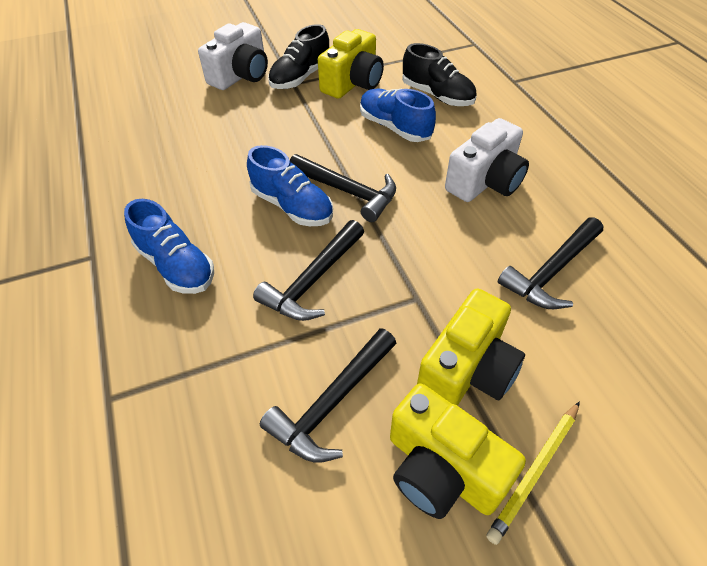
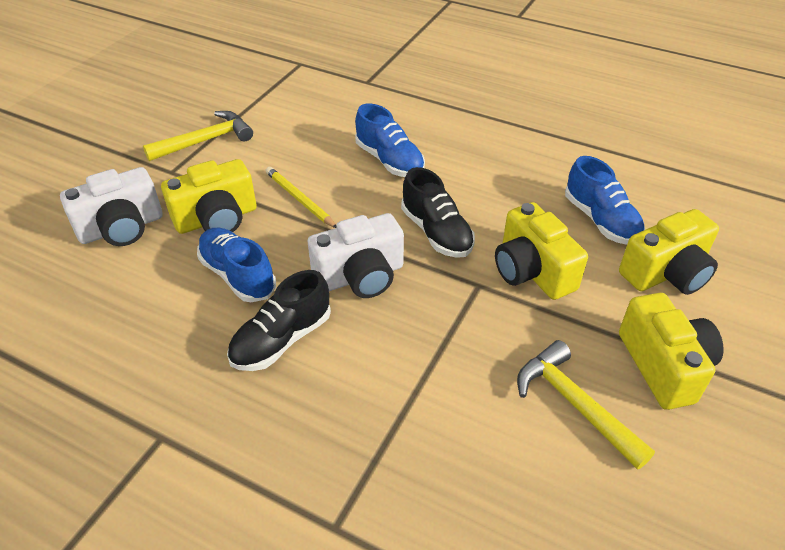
black hammer: 4 -> 0
yellow camera: 3 -> 4
yellow hammer: 0 -> 2

